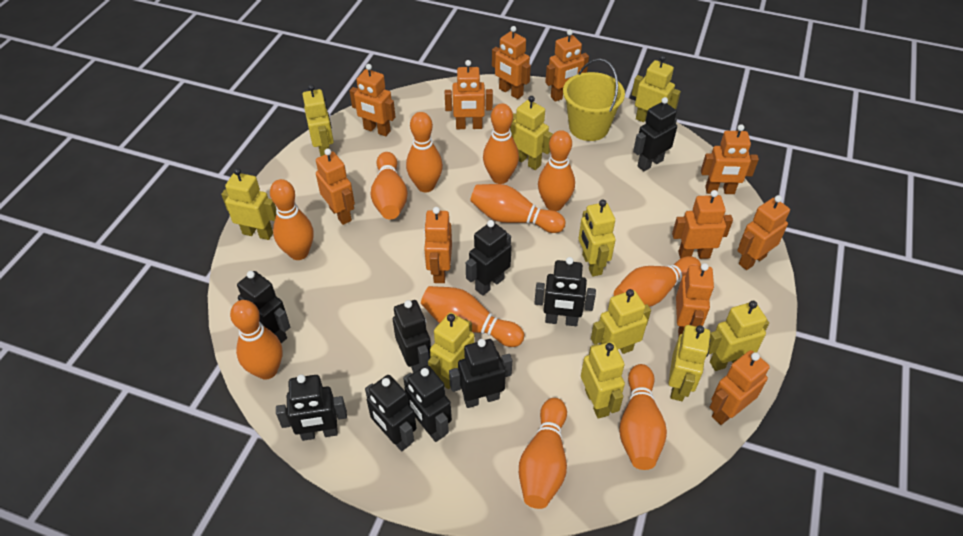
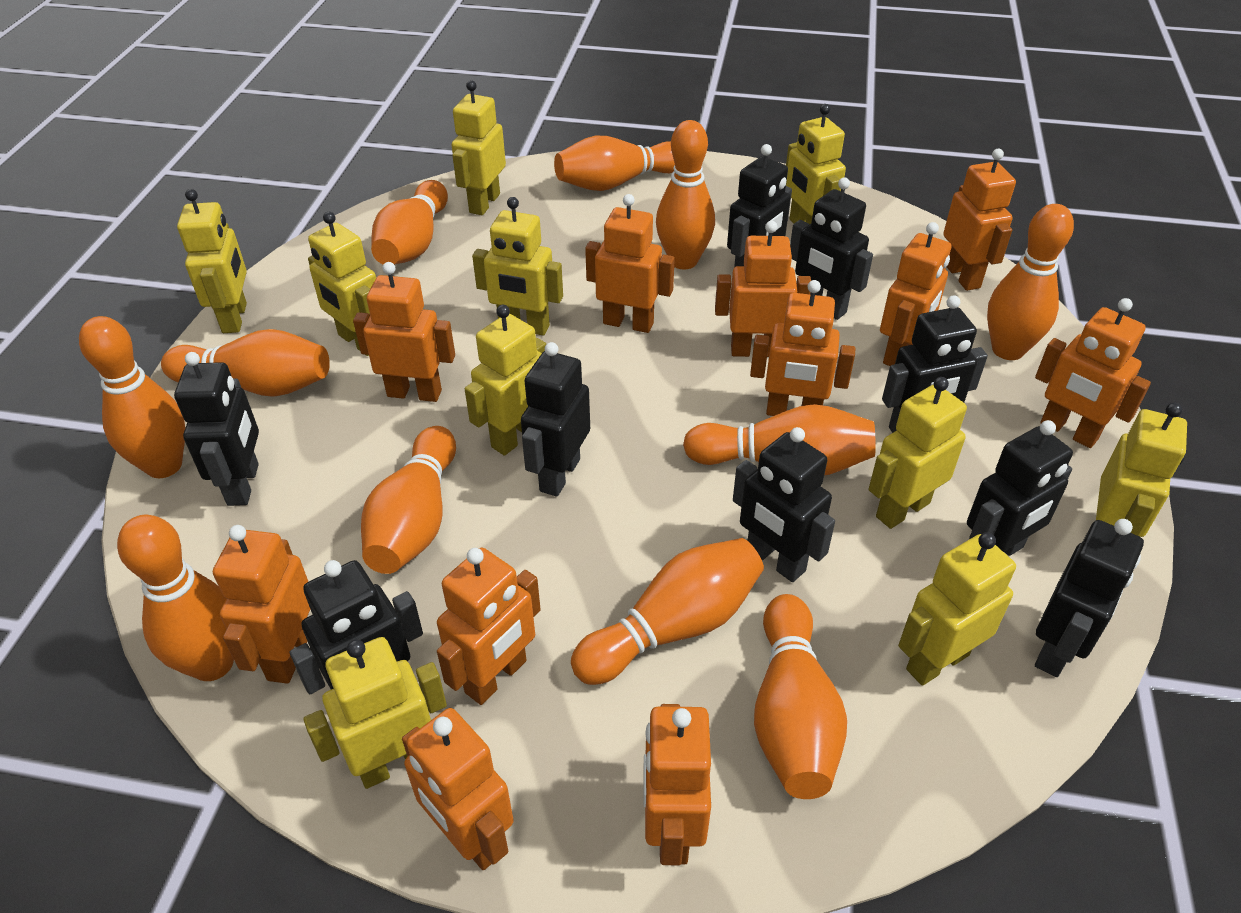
yellow bucket: 1 -> 0

